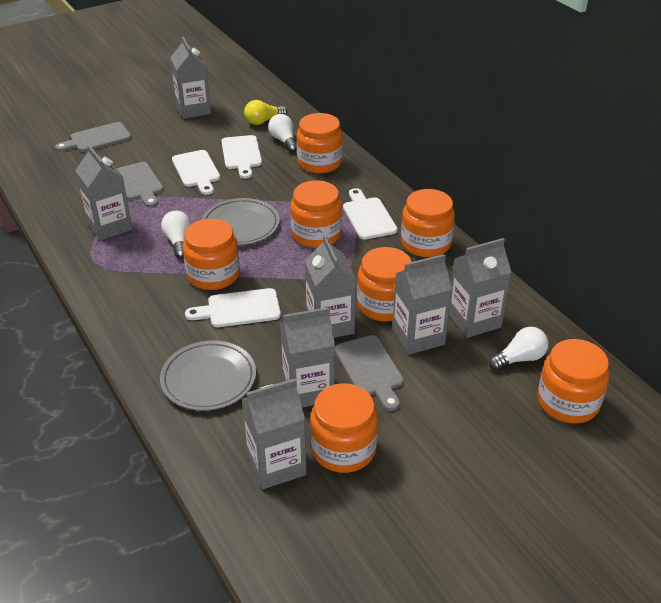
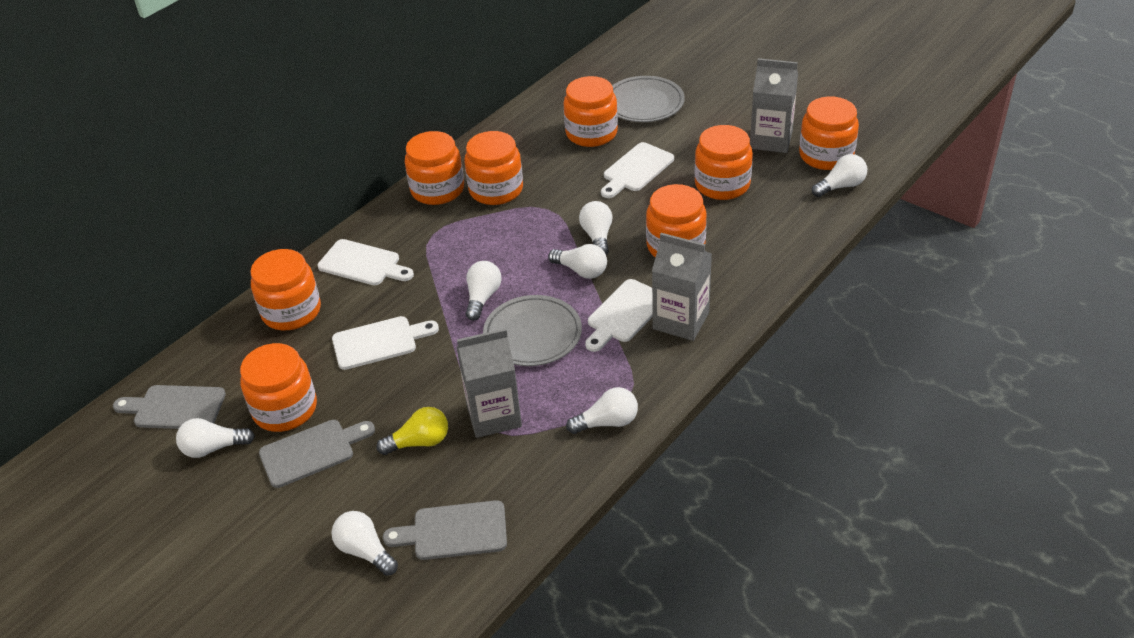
grey carton: 7 -> 3
orange jar: 7 -> 8
white light bulb: 3 -> 7

